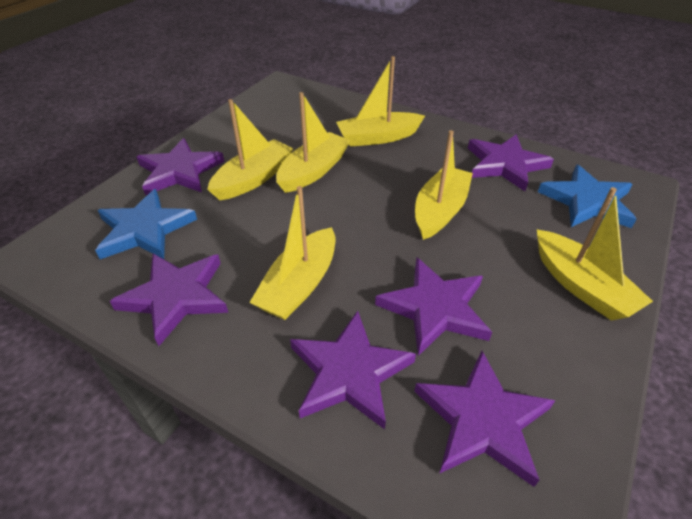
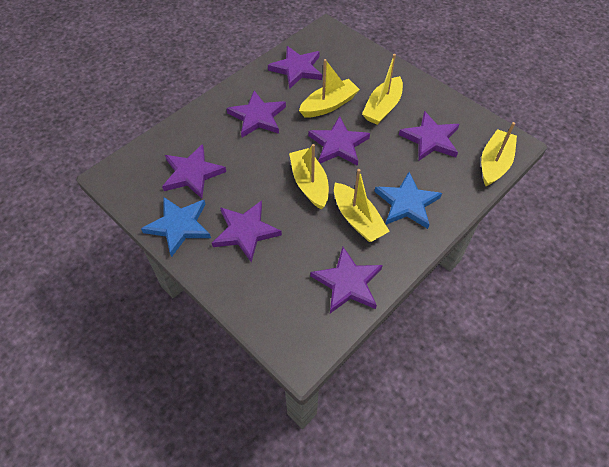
purple star: 6 -> 7
yellow boat: 6 -> 5

